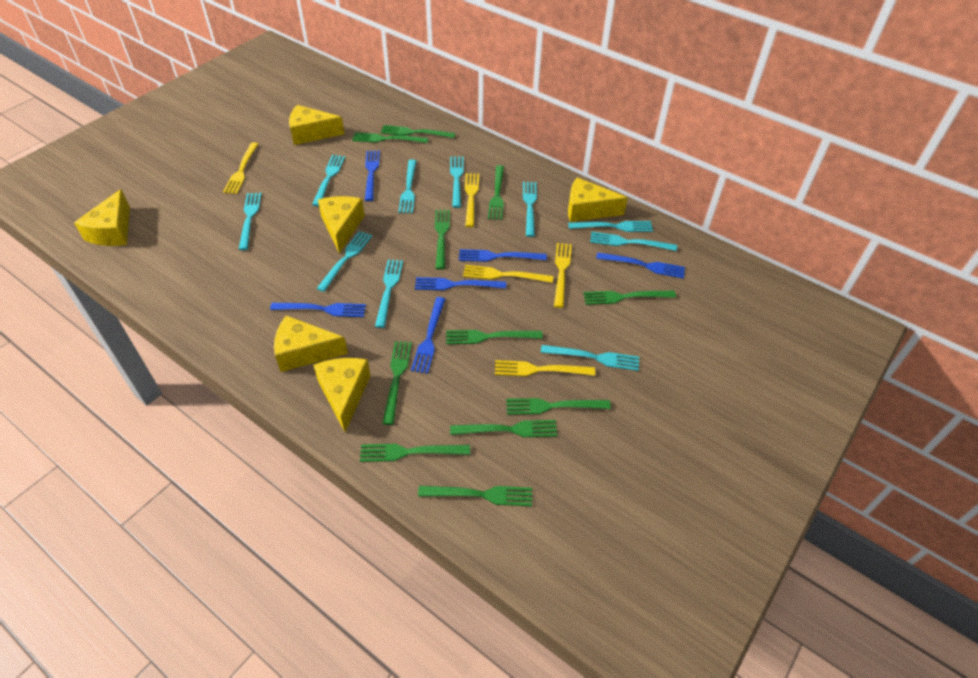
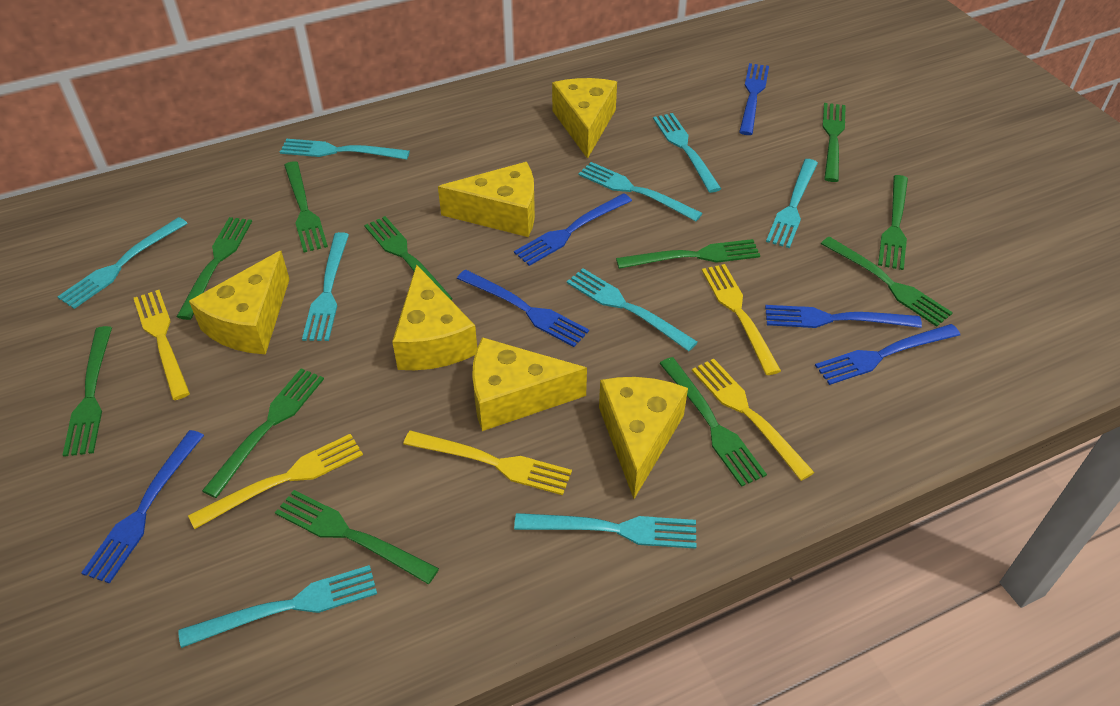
turquoise fork: 10 -> 9

